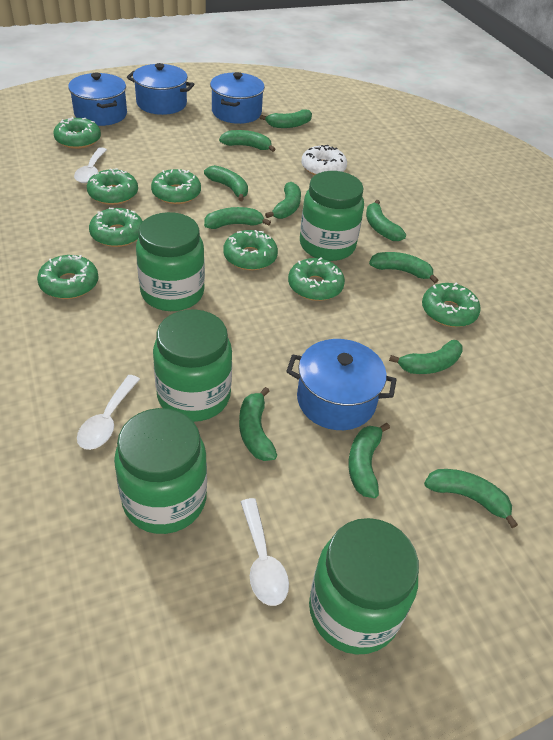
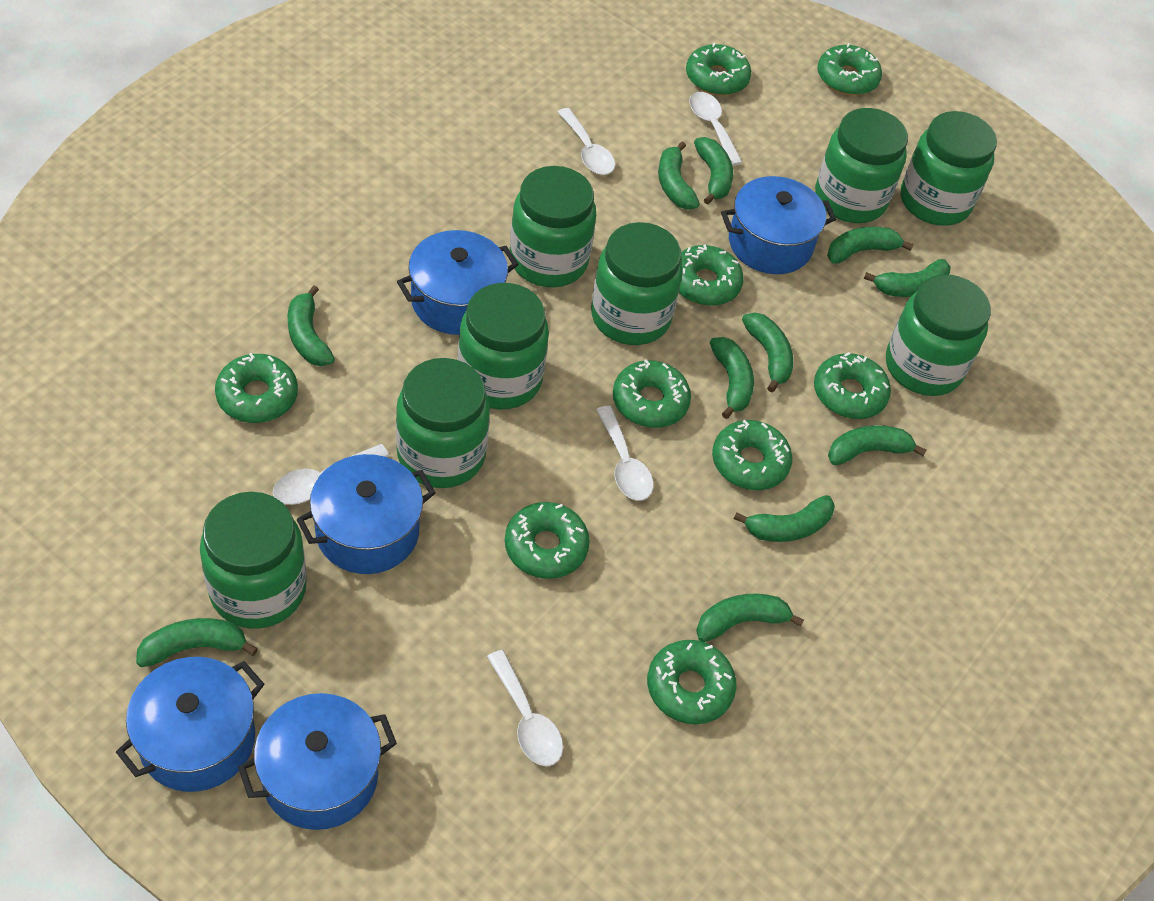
blue pot: 4 -> 5
green donut: 8 -> 9
green jar: 5 -> 8
white donut: 1 -> 0
white spoon: 3 -> 5

